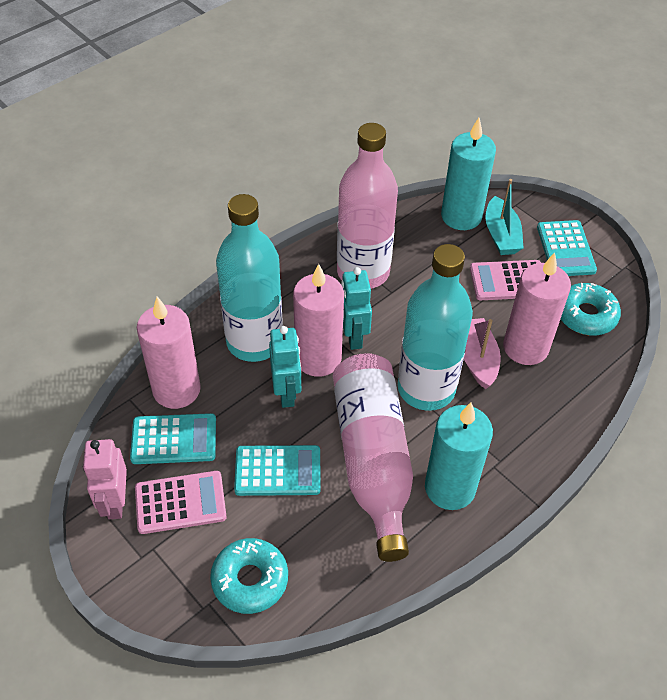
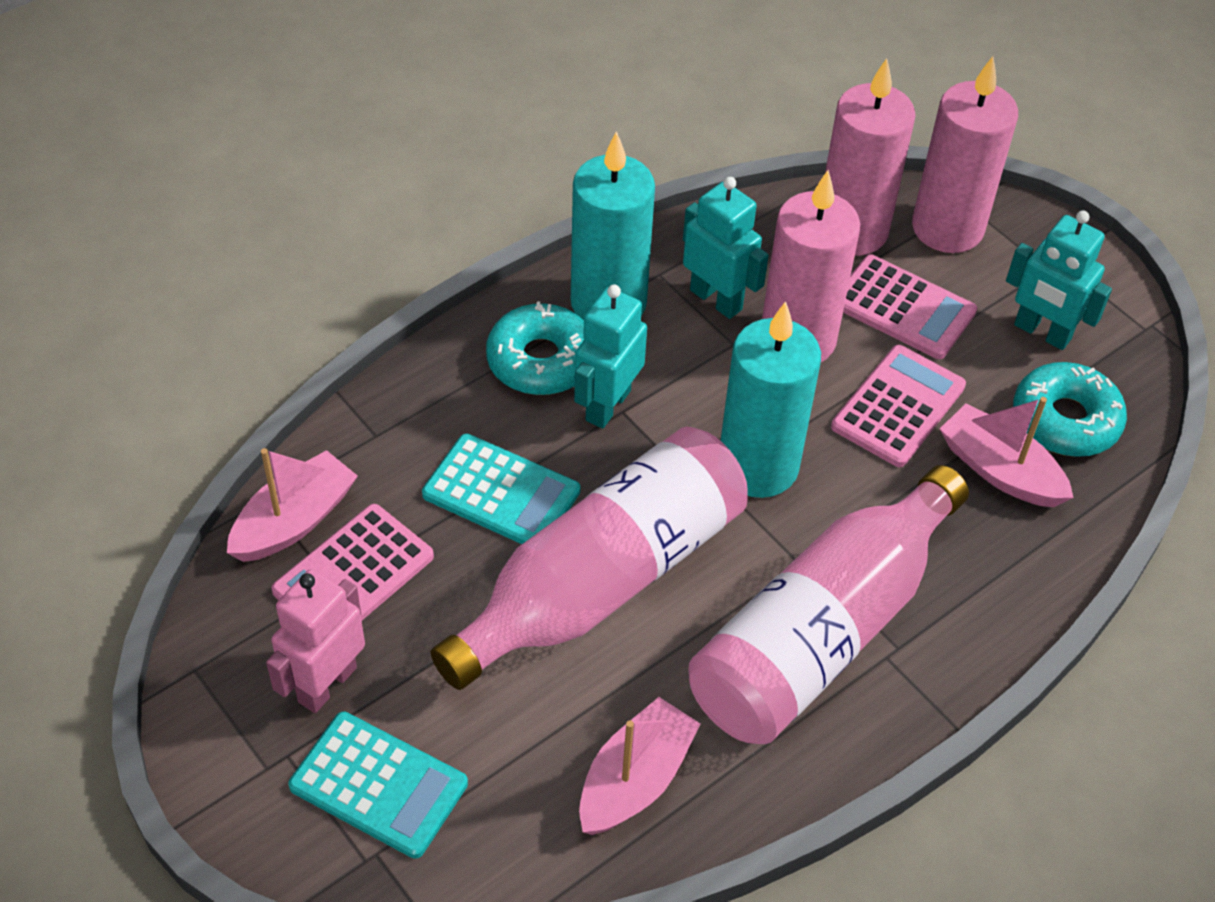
pink boat: 1 -> 3
pink calculator: 2 -> 3
turquoise boat: 1 -> 0
turquoise bottle: 2 -> 0
turquoise calculator: 3 -> 2
turquoise robot: 2 -> 3

